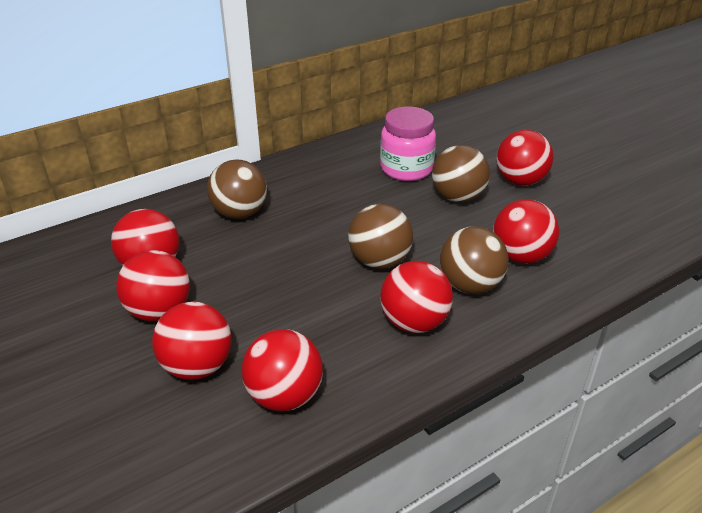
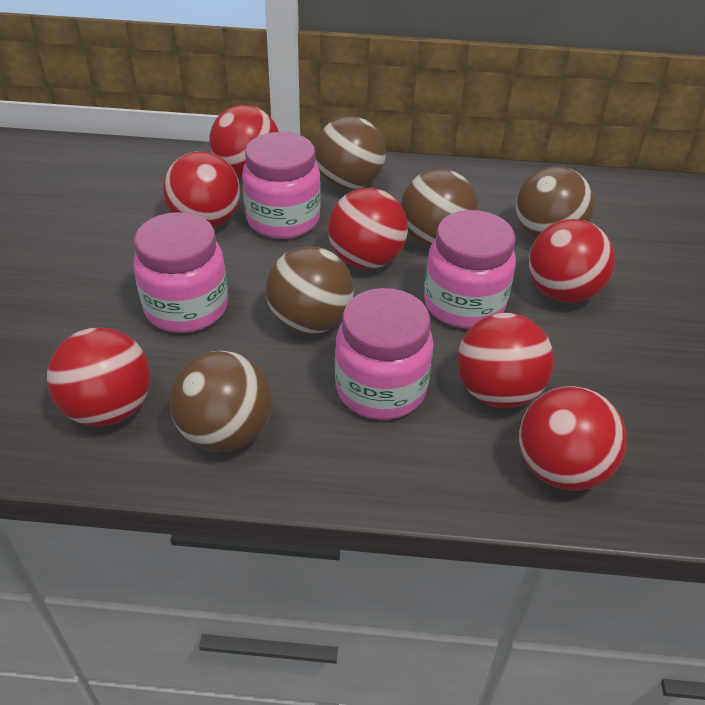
brown ball: 4 -> 5
pink jar: 1 -> 4

